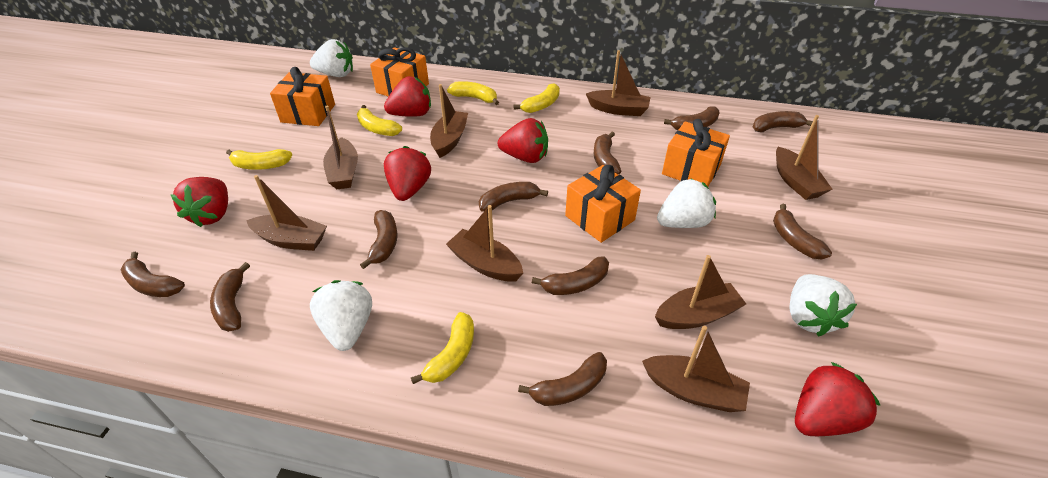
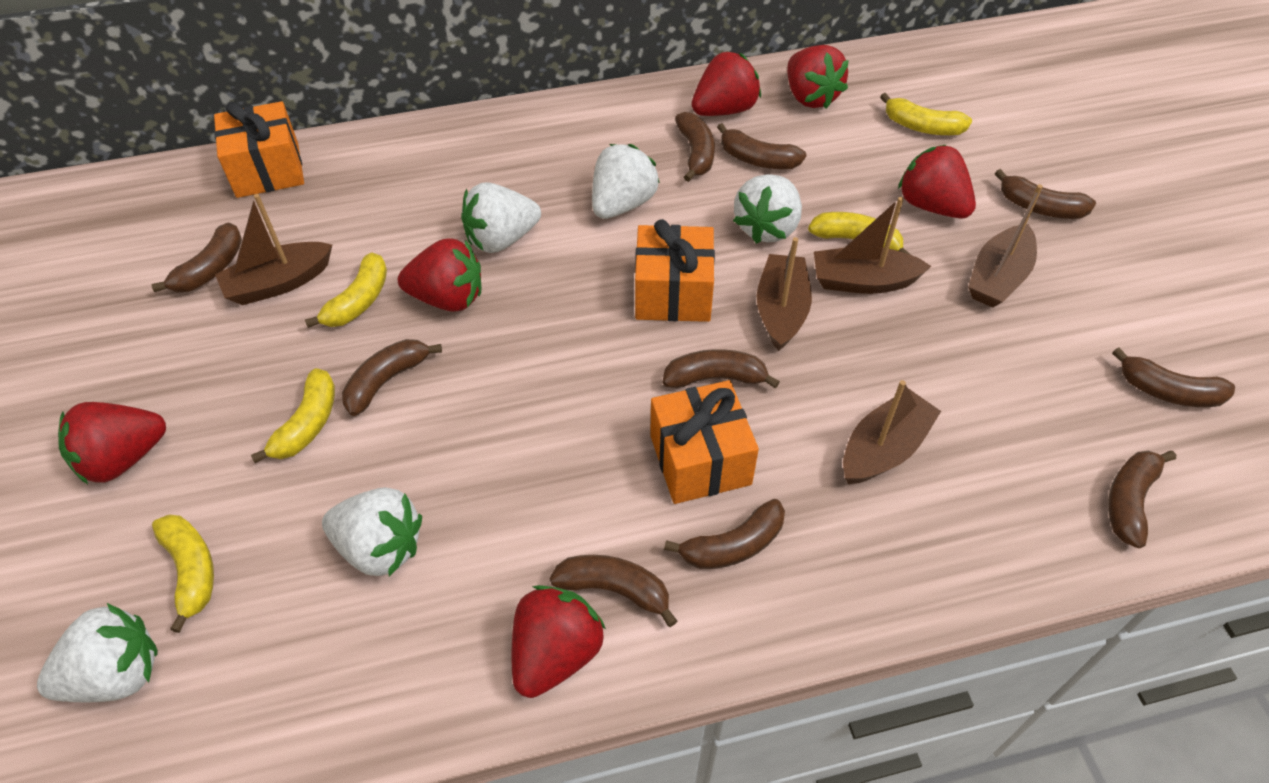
brown boat: 8 -> 5
orange gift: 4 -> 3
red strawberry: 5 -> 6
white strawberry: 4 -> 5

